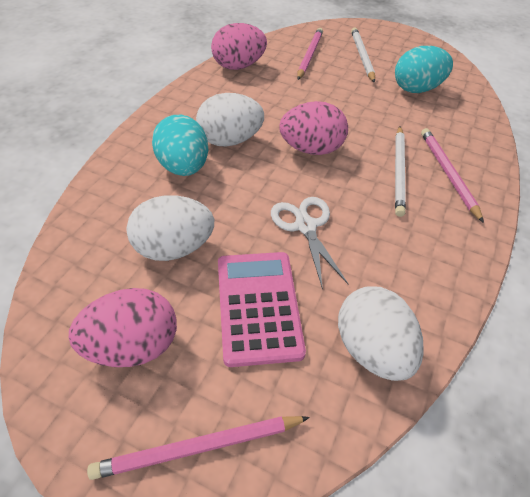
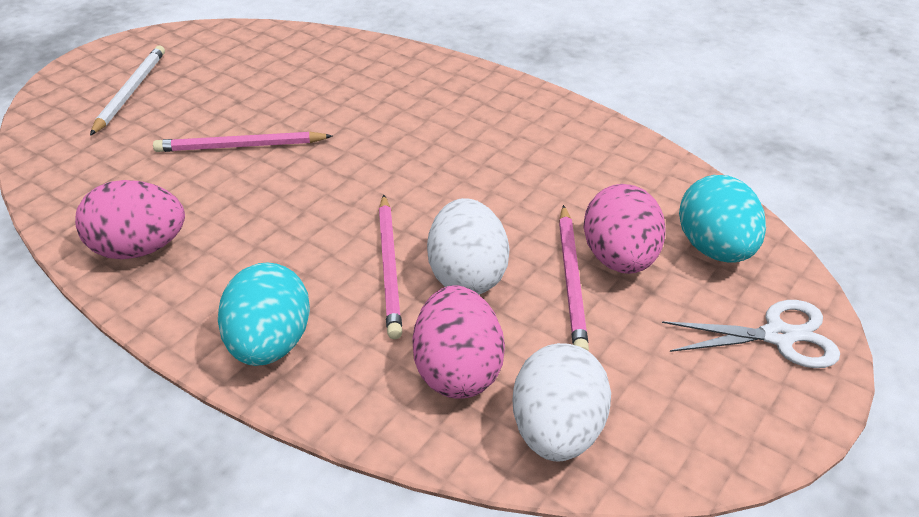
pink calculator: 1 -> 0
white egg: 3 -> 2
white pencil: 2 -> 1

